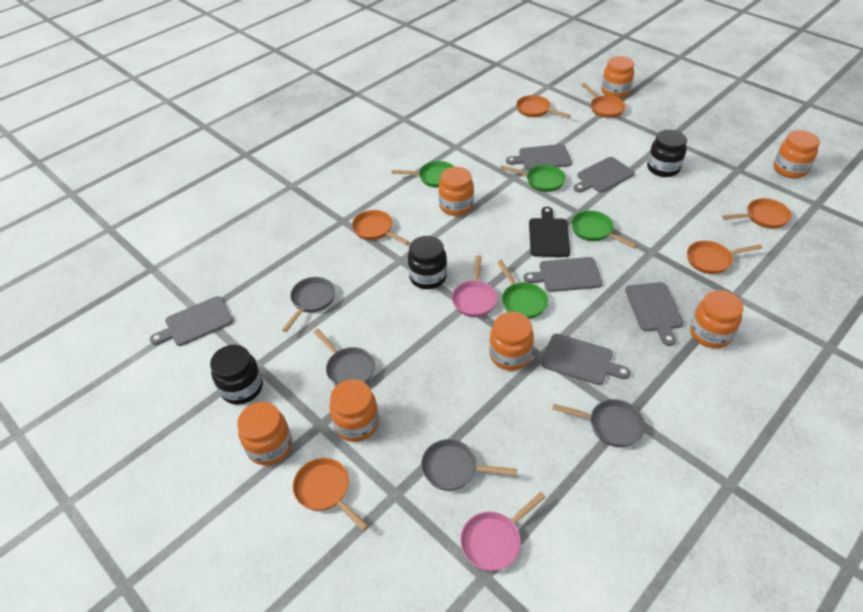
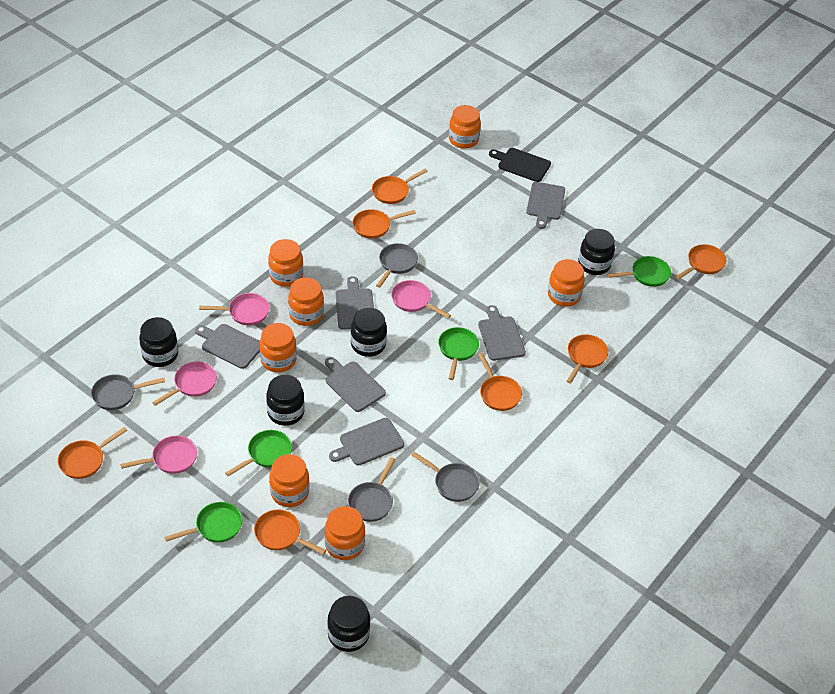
black jar: 3 -> 5
orange pan: 6 -> 7
pink pan: 2 -> 4

